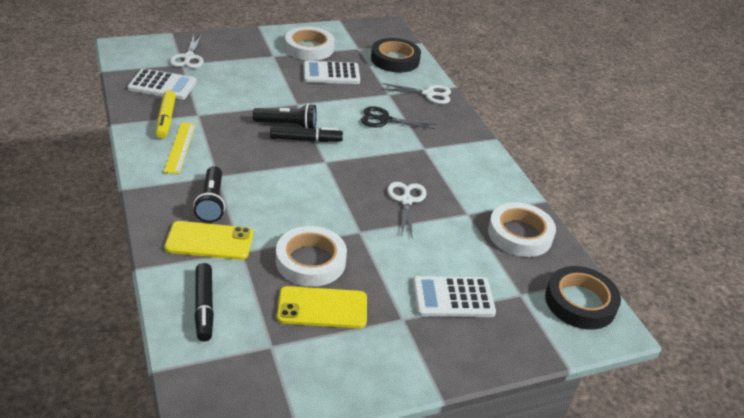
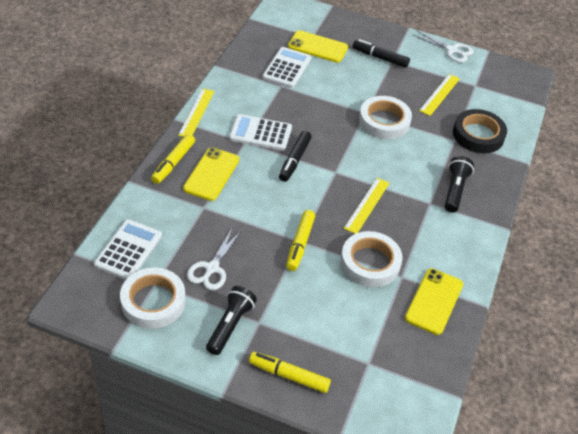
black scissors: 1 -> 0
black tape: 2 -> 1
white scissors: 3 -> 2
yellow marker: 1 -> 3
yellow phone: 2 -> 3
yellow ruler: 1 -> 3

